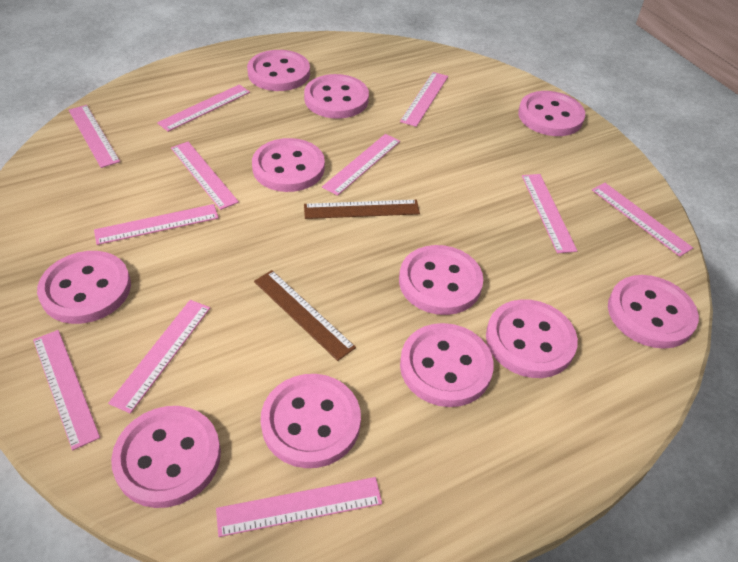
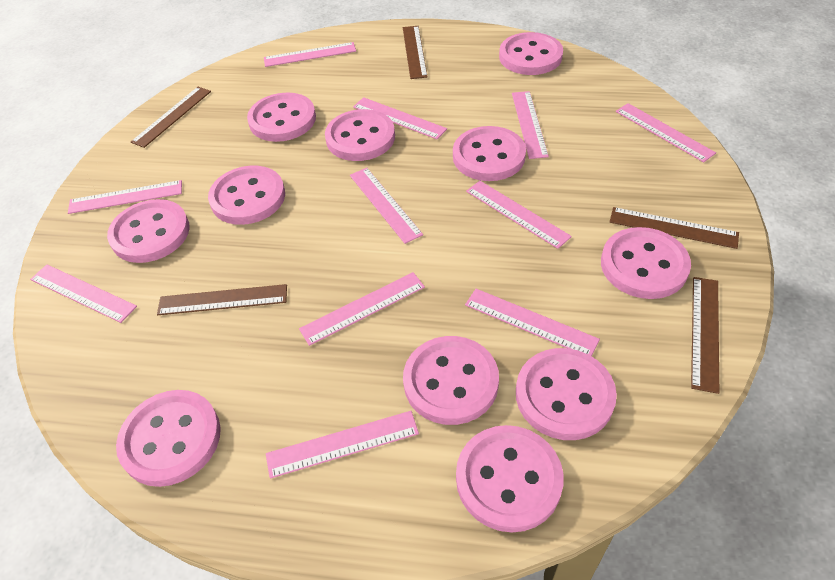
brown ruler: 2 -> 5

